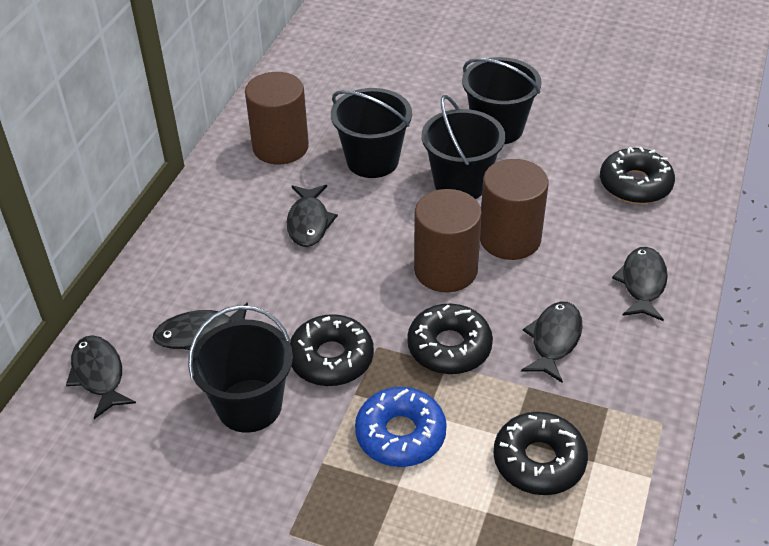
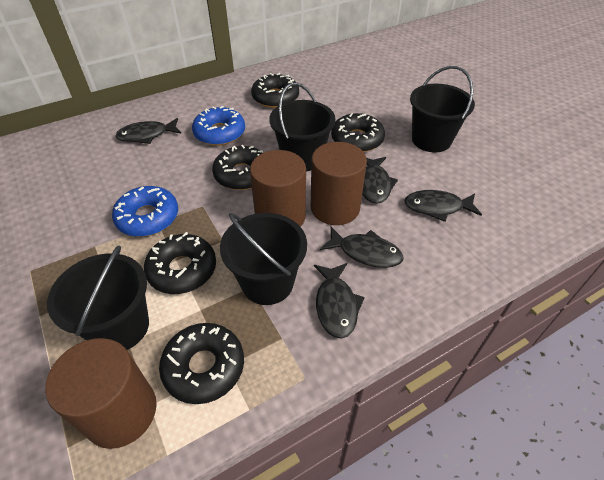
black donut: 4 -> 5
blue donut: 1 -> 2

